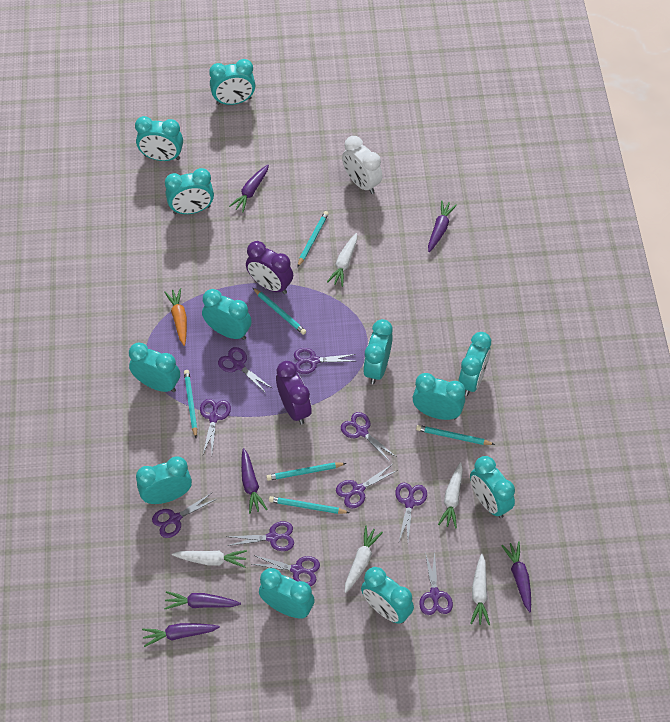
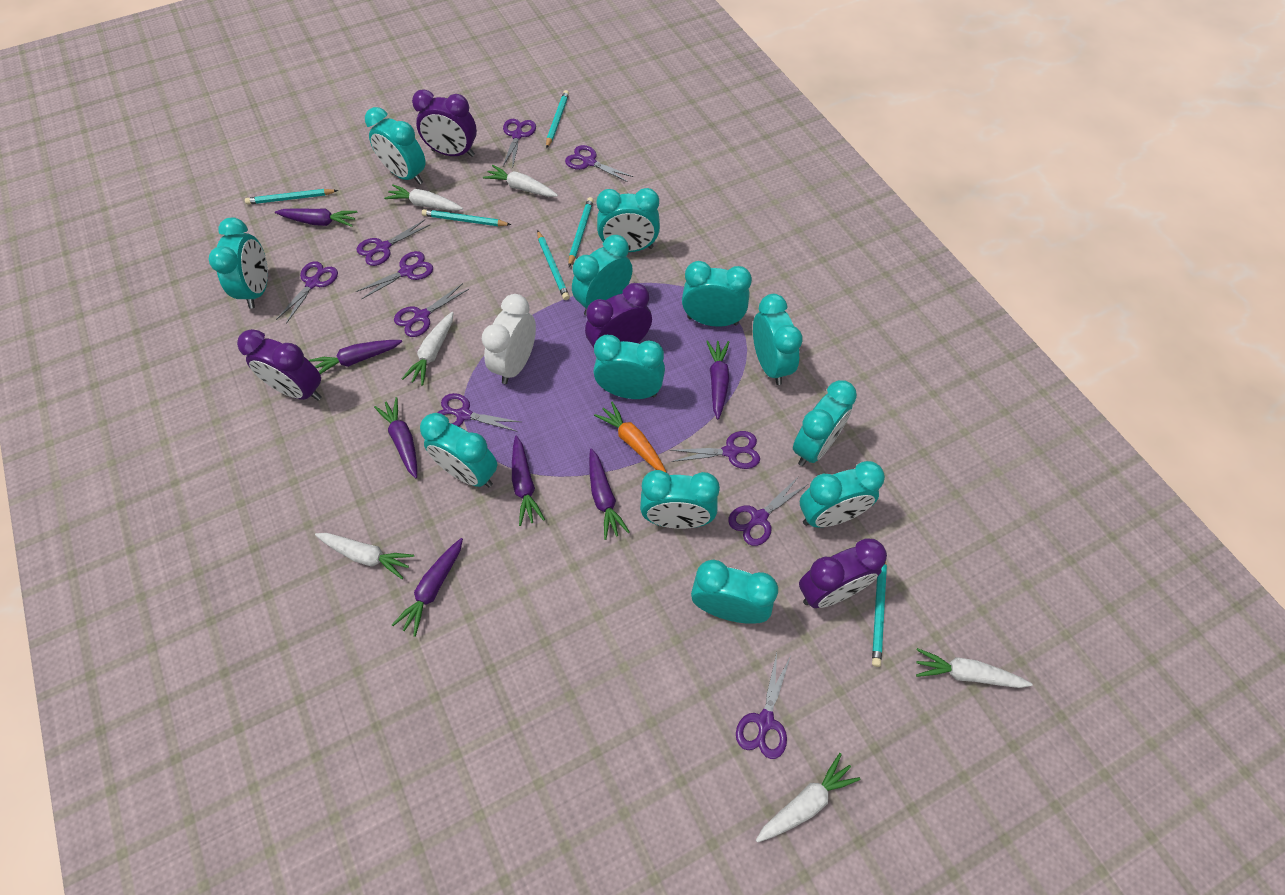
purple carrot: 6 -> 7
purple clock: 2 -> 4
white carrot: 5 -> 6

